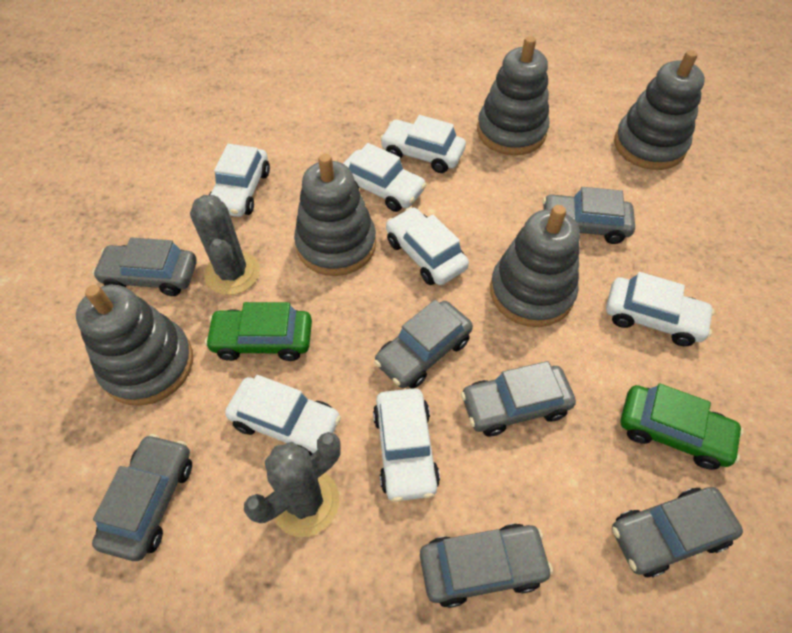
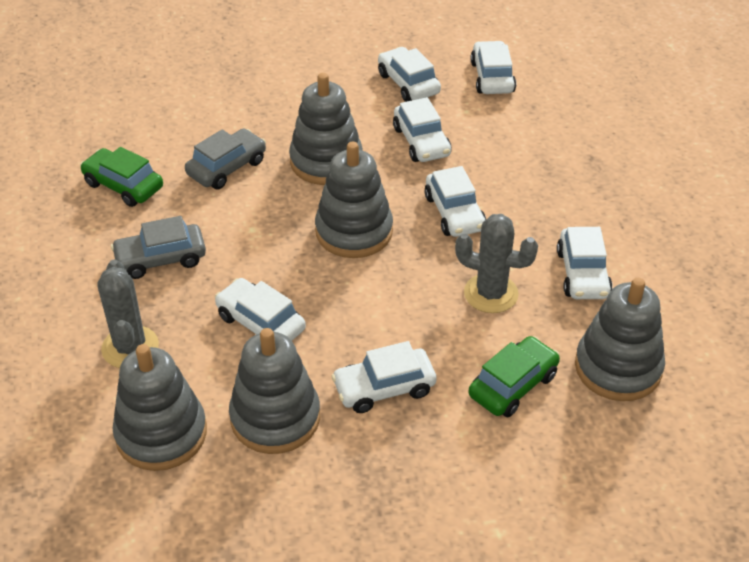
grey car: 7 -> 2

